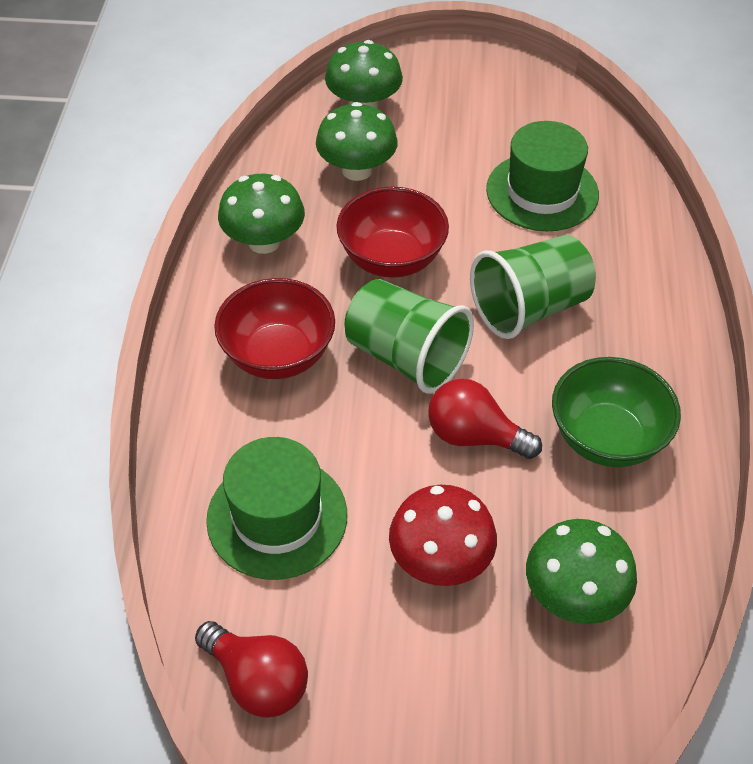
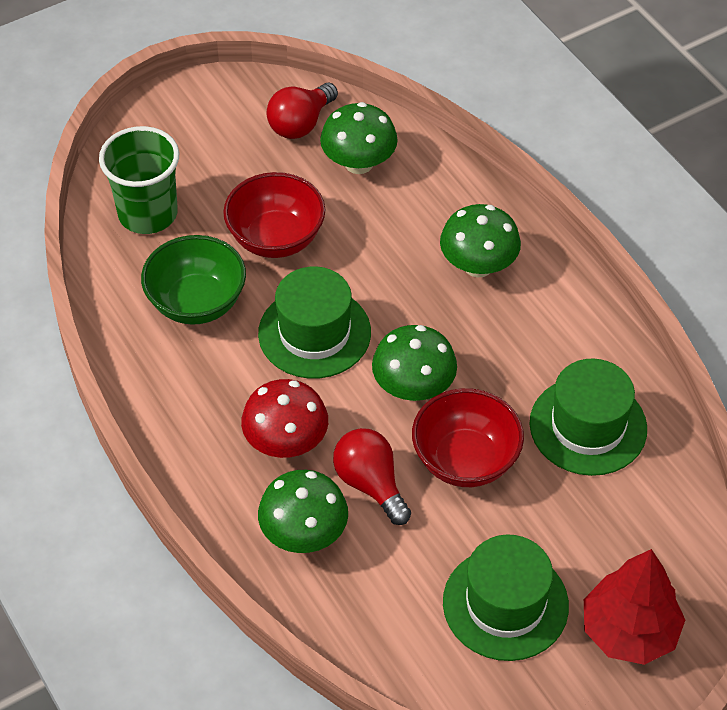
green cup: 2 -> 1
green hat: 2 -> 3
red tree: 0 -> 1

